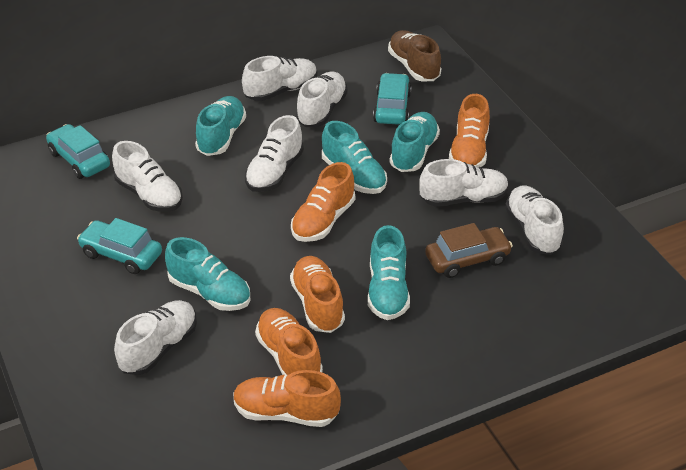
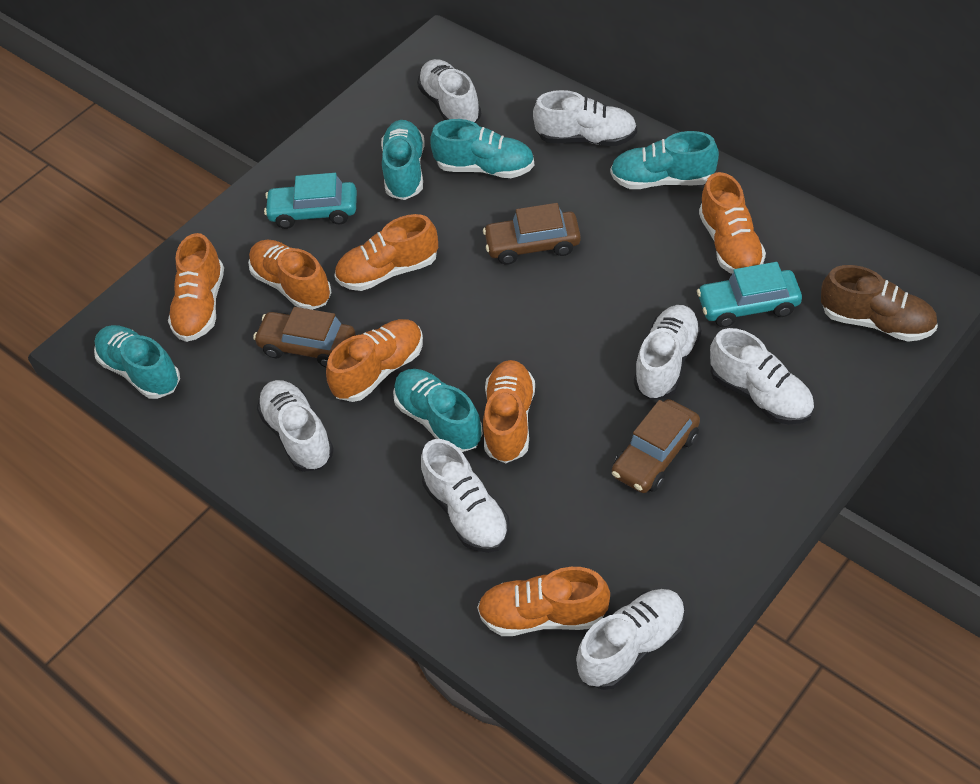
brown car: 1 -> 3
orange shoe: 5 -> 7
turquoise car: 3 -> 2

